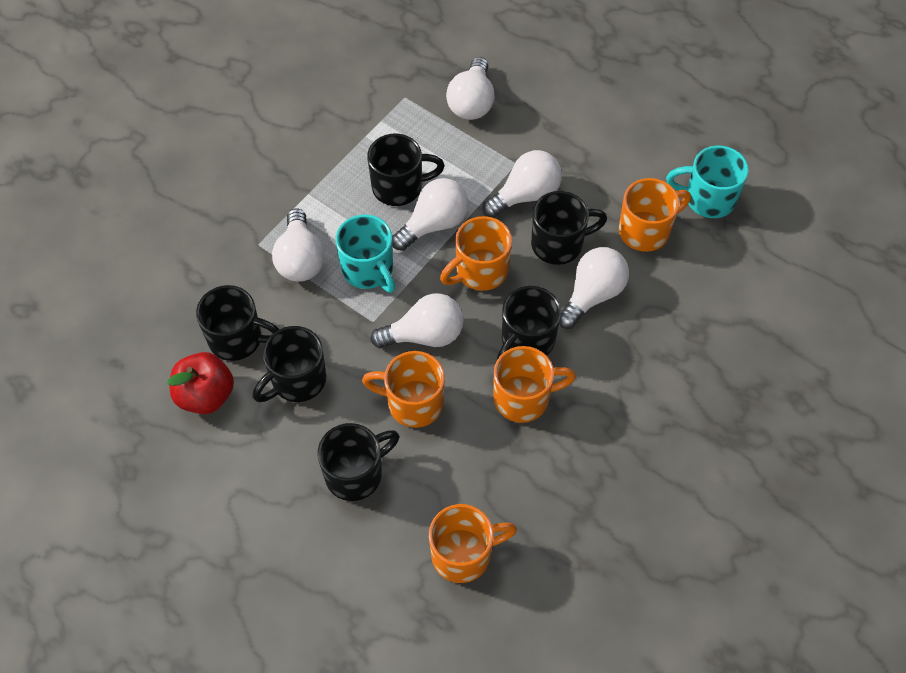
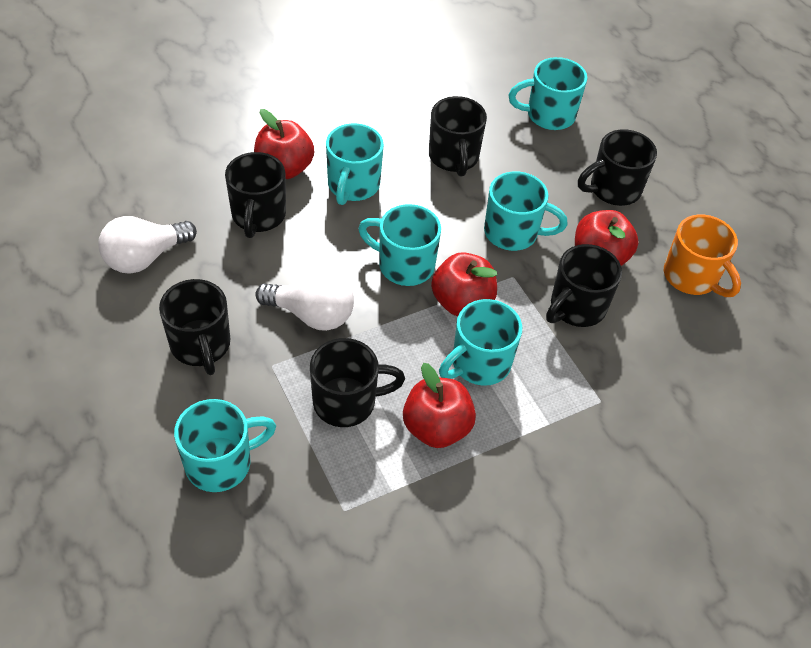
orange mug: 5 -> 1
red apple: 1 -> 4
turquoise mug: 2 -> 6
white light bulb: 6 -> 2

